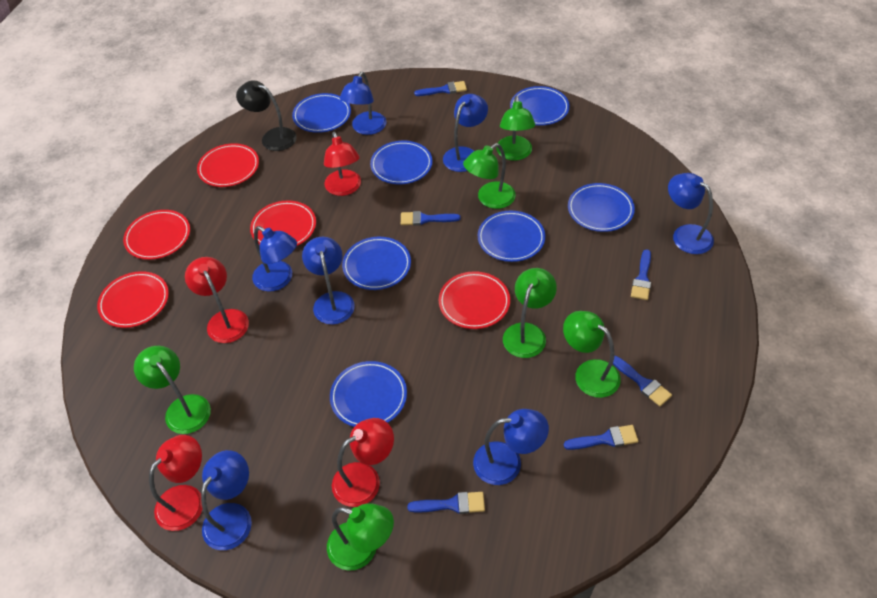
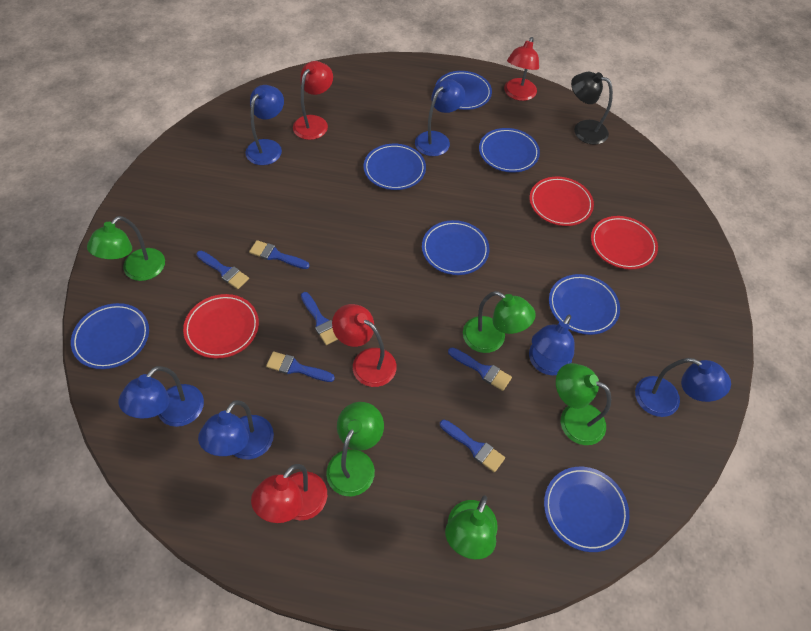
blue lamp: 7 -> 6
green lamp: 6 -> 5
red plate: 5 -> 3

